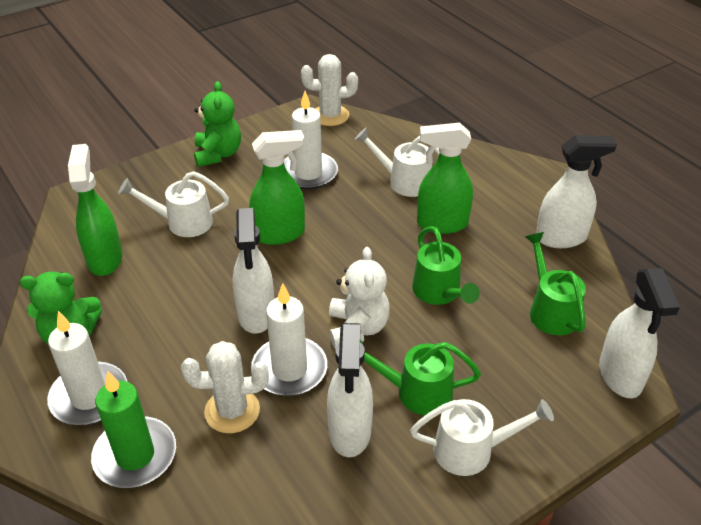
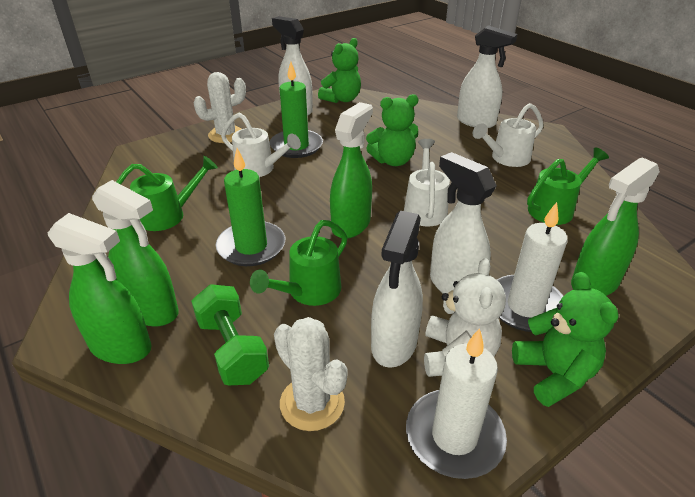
green candle: 1 -> 2
green dumbbell: 0 -> 1
green spray bottle: 3 -> 4
green teddy bear: 2 -> 3
white candle: 3 -> 2

